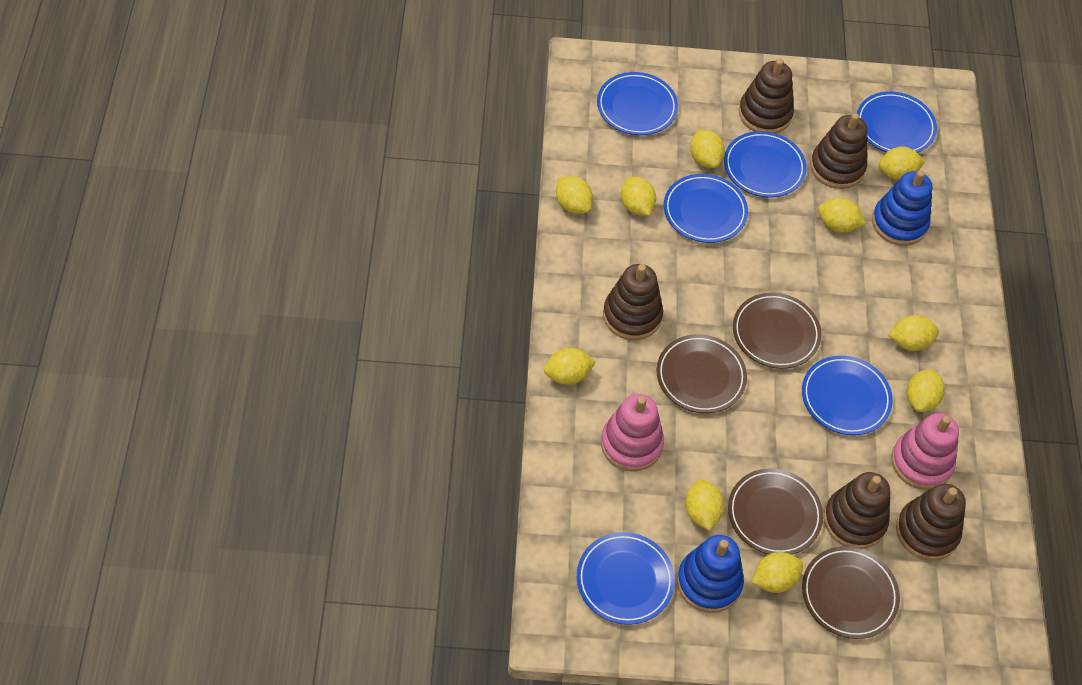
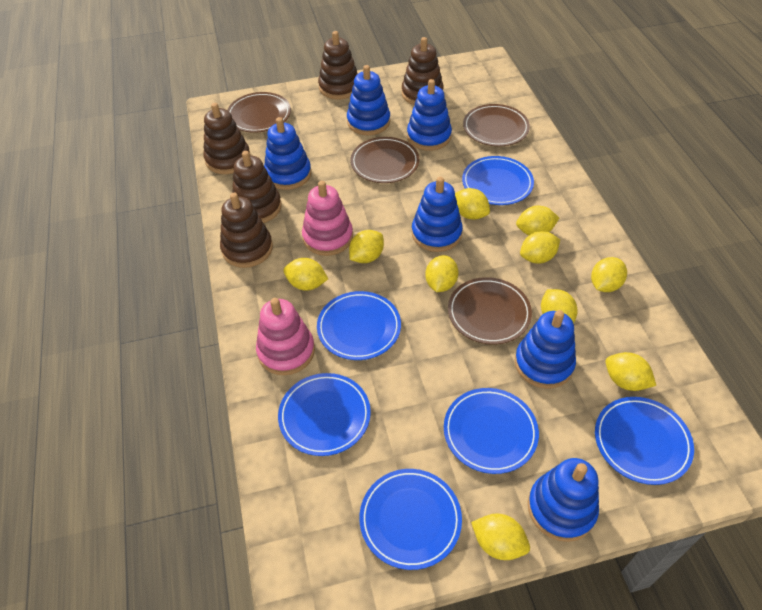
blue stacking toy: 2 -> 6

